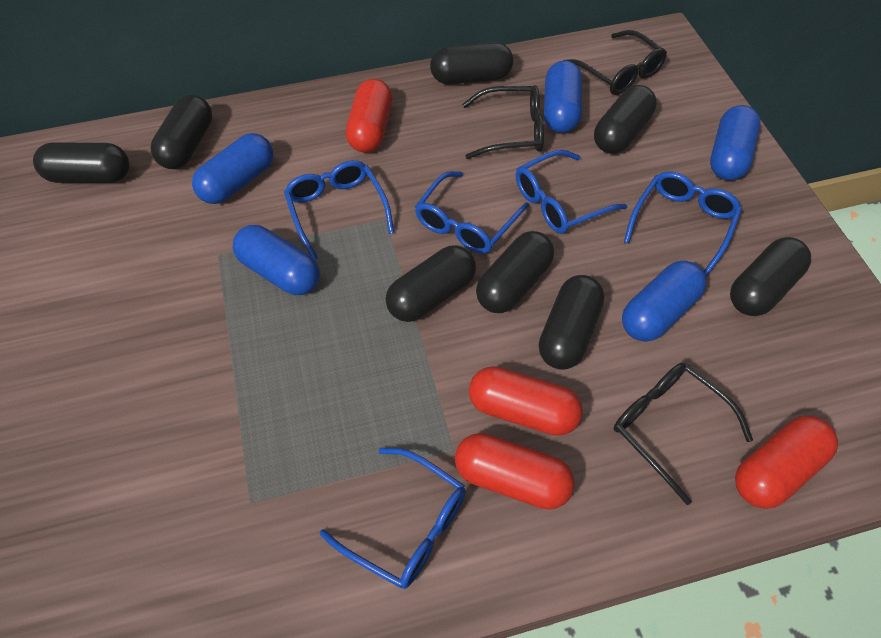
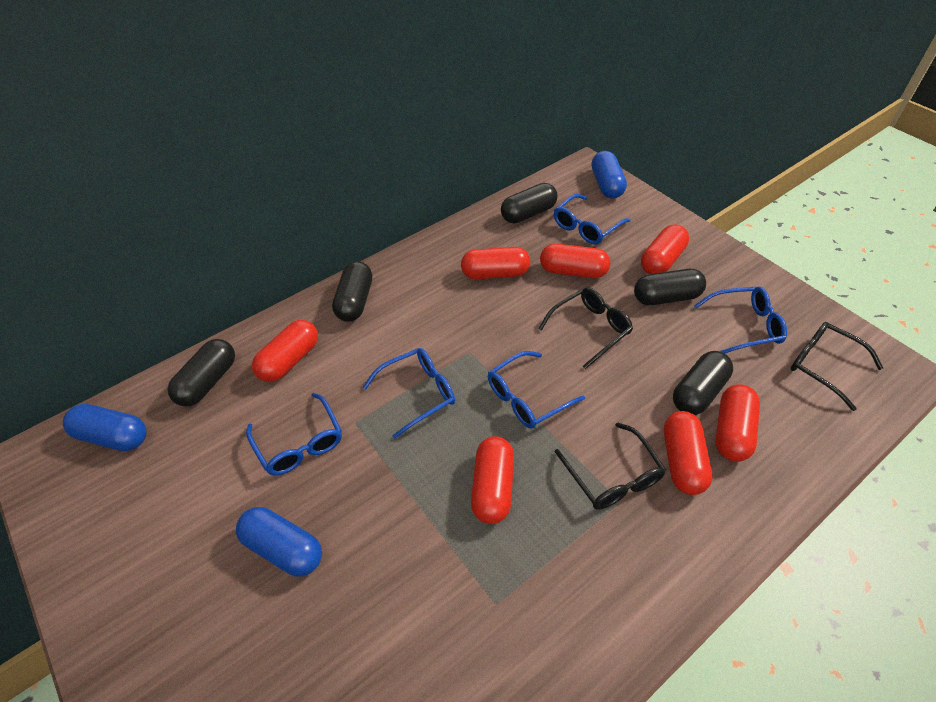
black capsule: 8 -> 5
blue capsule: 5 -> 3
red capsule: 4 -> 7

